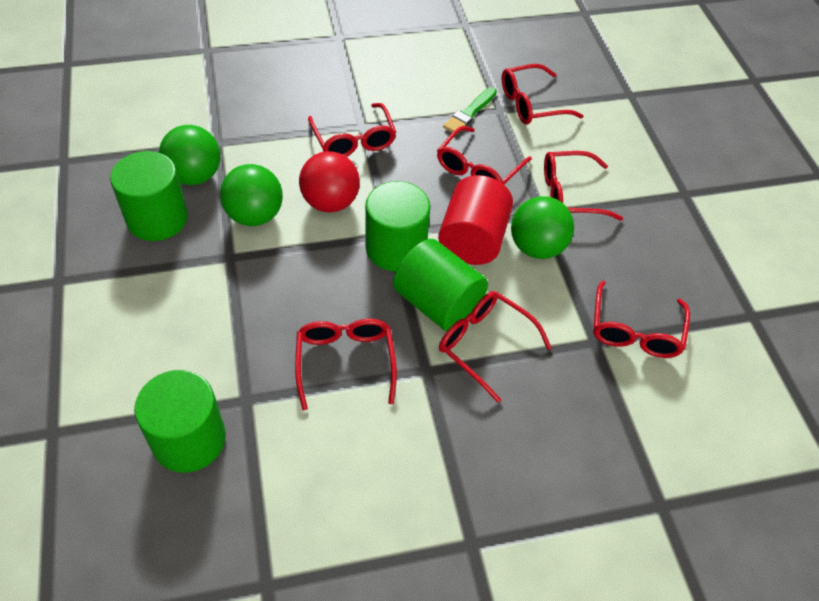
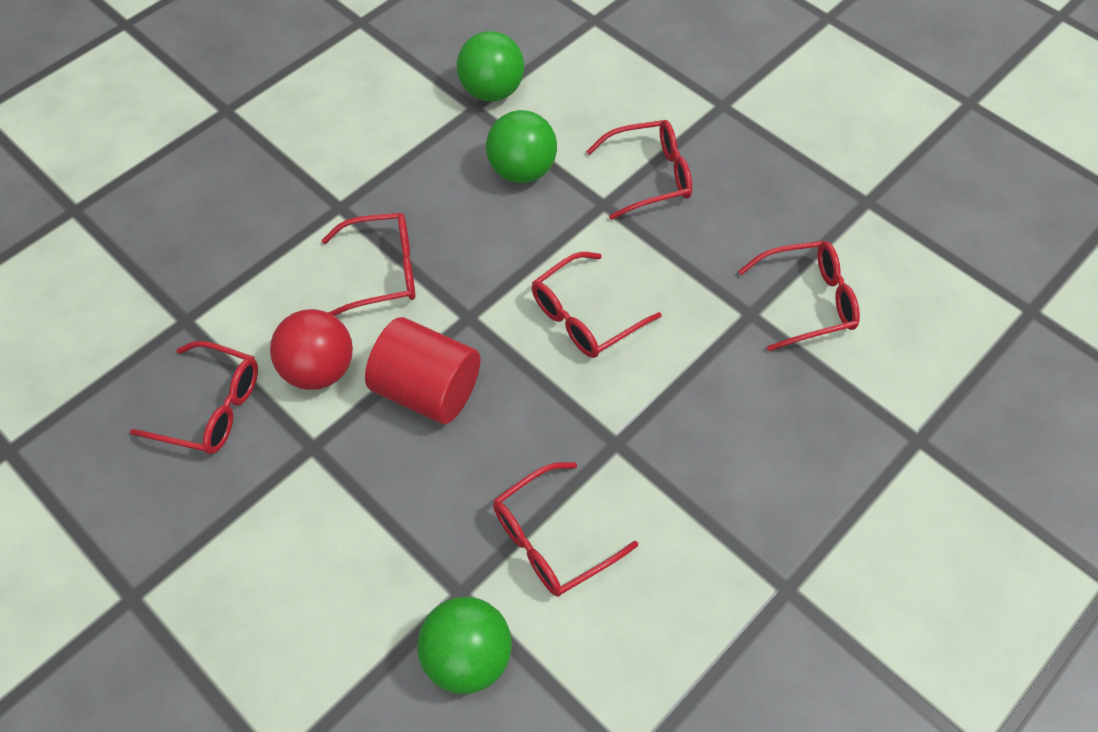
green brush: 1 -> 0
green cylinder: 4 -> 0
red glasses: 7 -> 6

